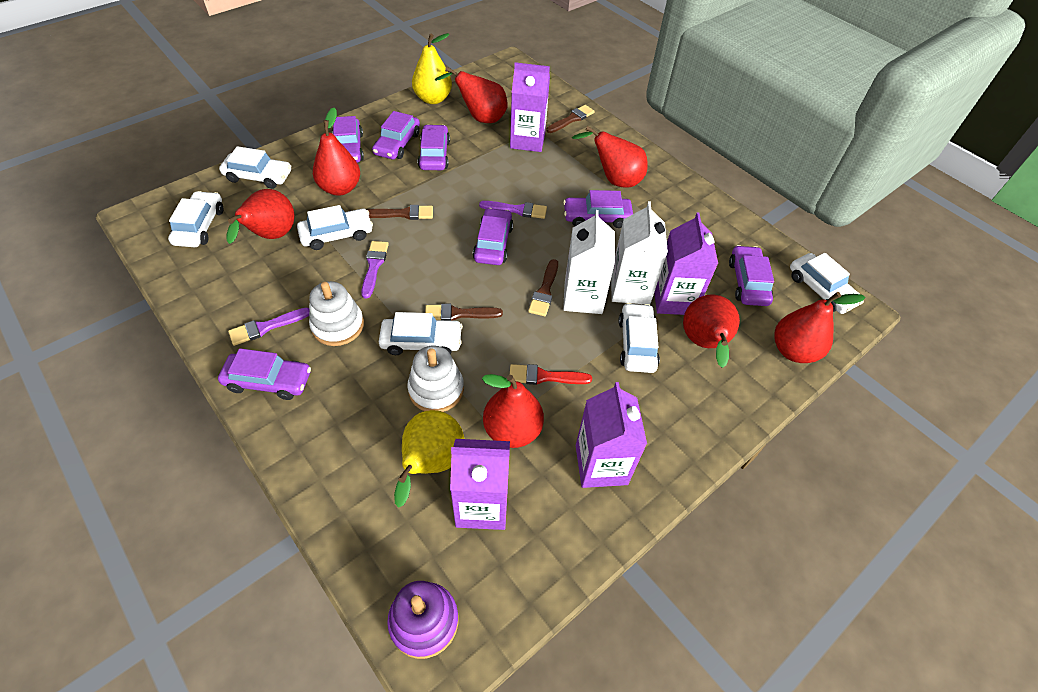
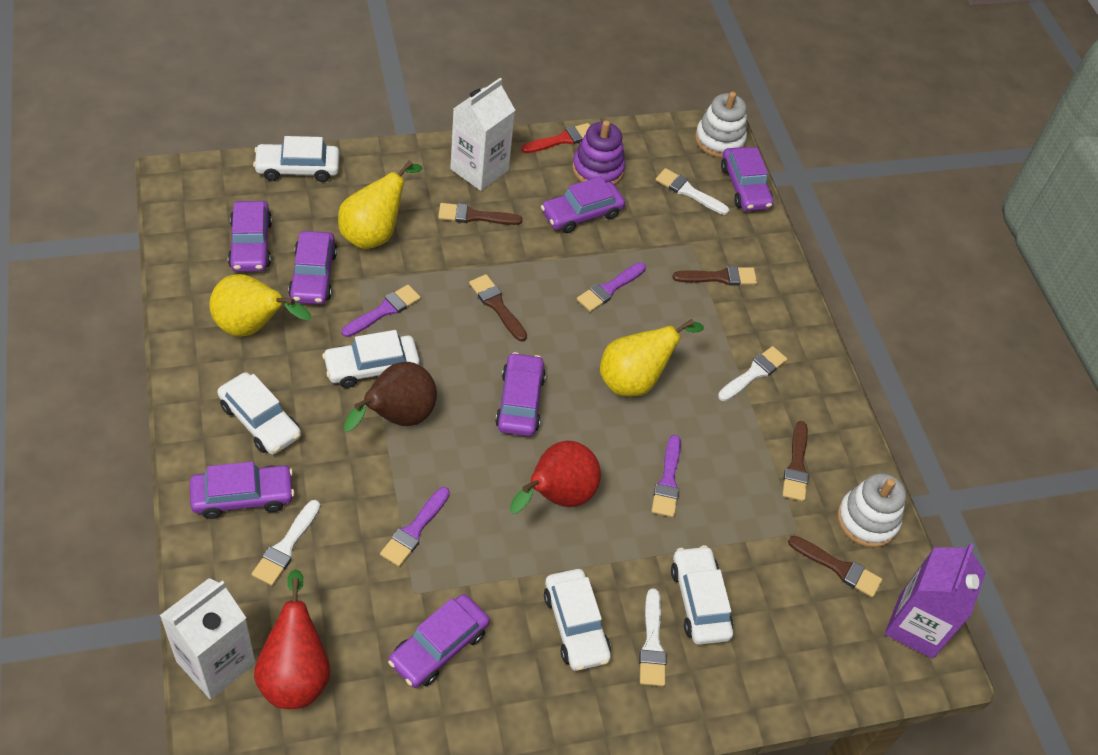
brown brush: 4 -> 5
brown pear: 0 -> 1
purple brush: 3 -> 4
purple carton: 4 -> 1
red pear: 7 -> 2
white brush: 0 -> 4
white car: 6 -> 5
yellow pear: 2 -> 3

